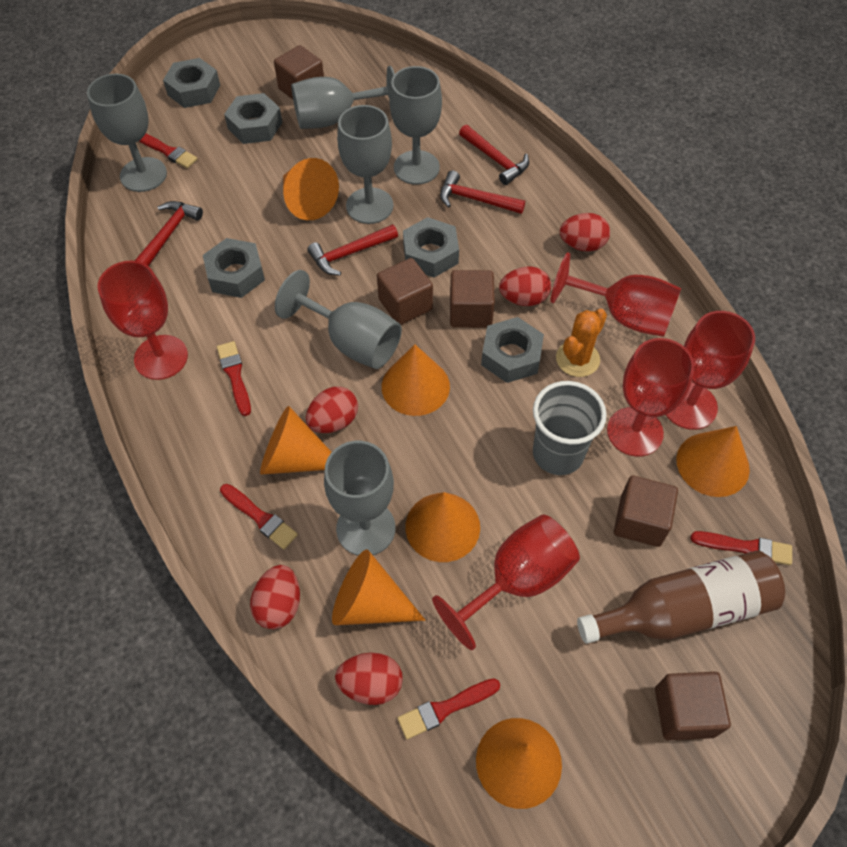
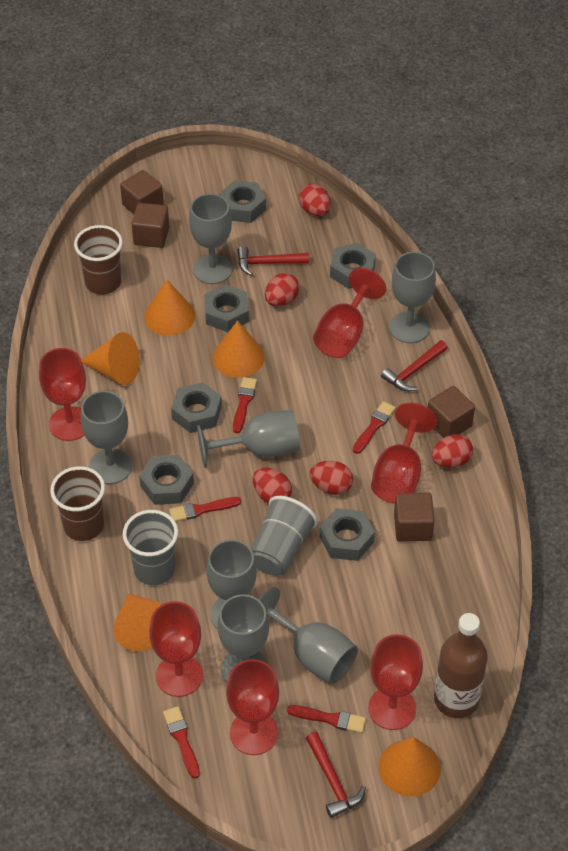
brown cube: 5 -> 4
brown cup: 0 -> 2
grey cup: 1 -> 2
grey goblet: 6 -> 7
grey nut: 5 -> 6
orange cactus: 1 -> 0
orange cone: 7 -> 5
red goblet: 5 -> 6
red hammer: 4 -> 3

